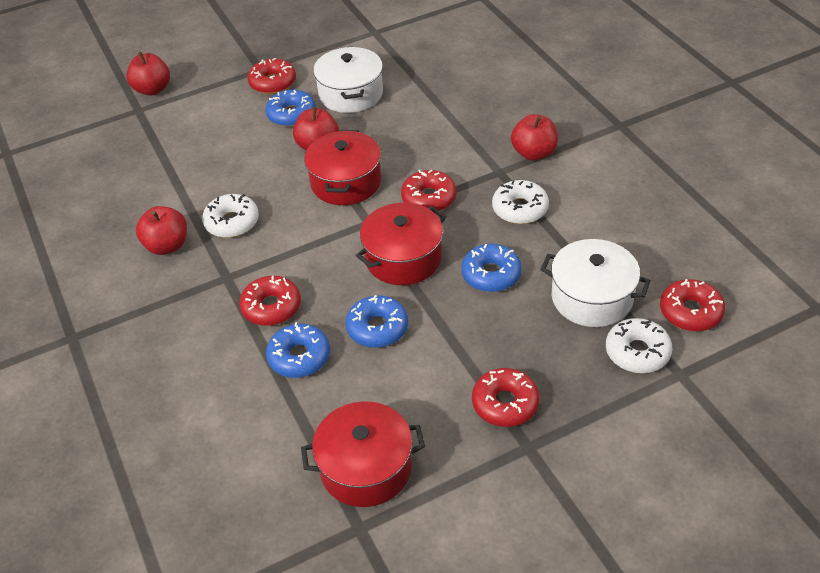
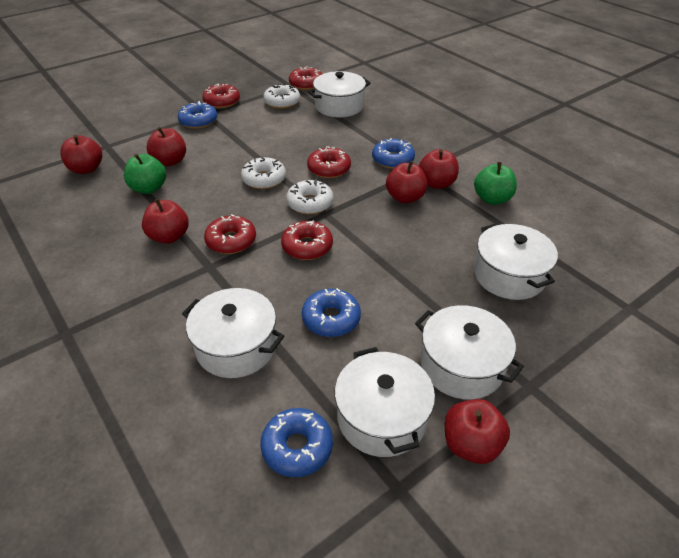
green apple: 0 -> 2
red apple: 4 -> 6
red pot: 3 -> 0
white pot: 2 -> 5

